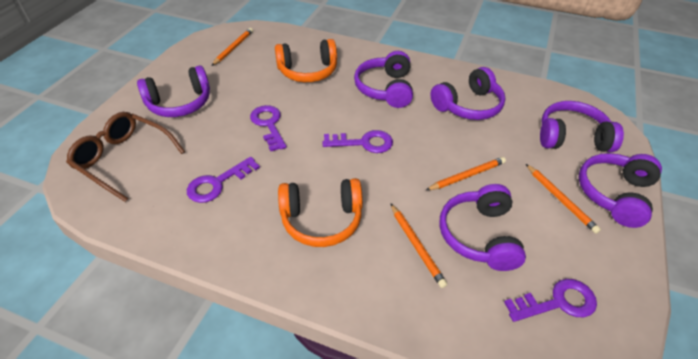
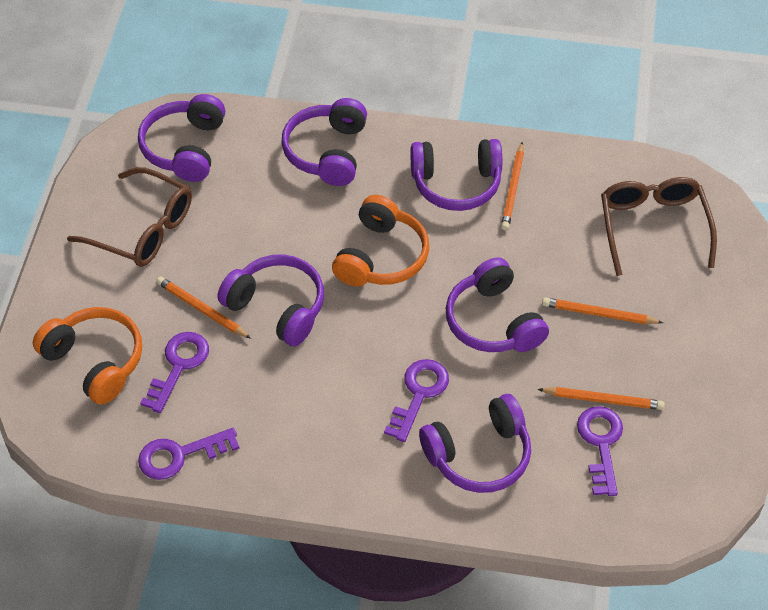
brown glasses: 1 -> 2

